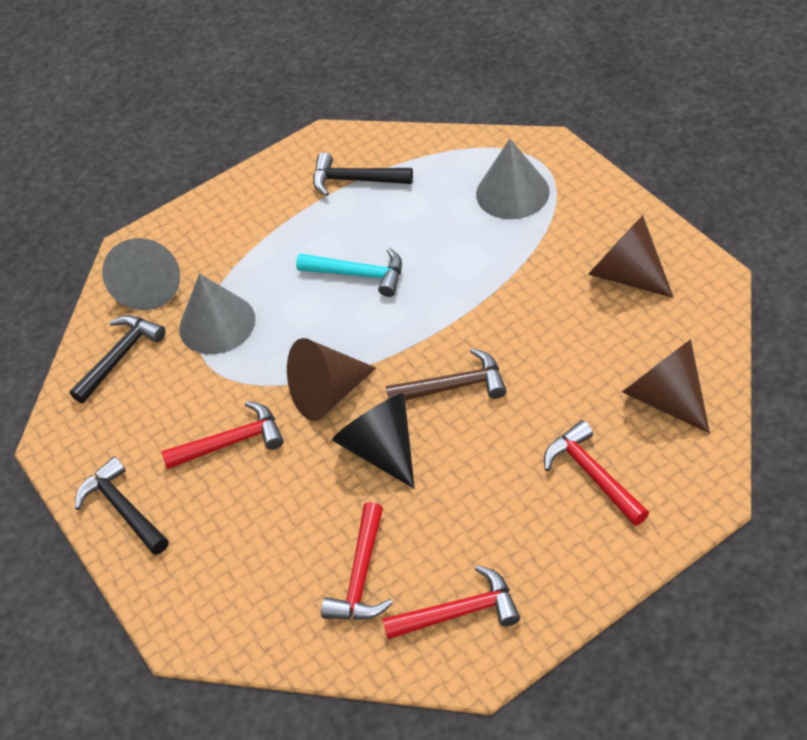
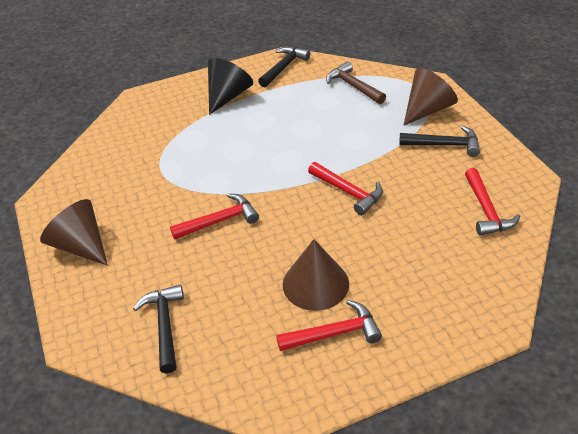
grey cone: 3 -> 0
turquoise hammer: 1 -> 0

